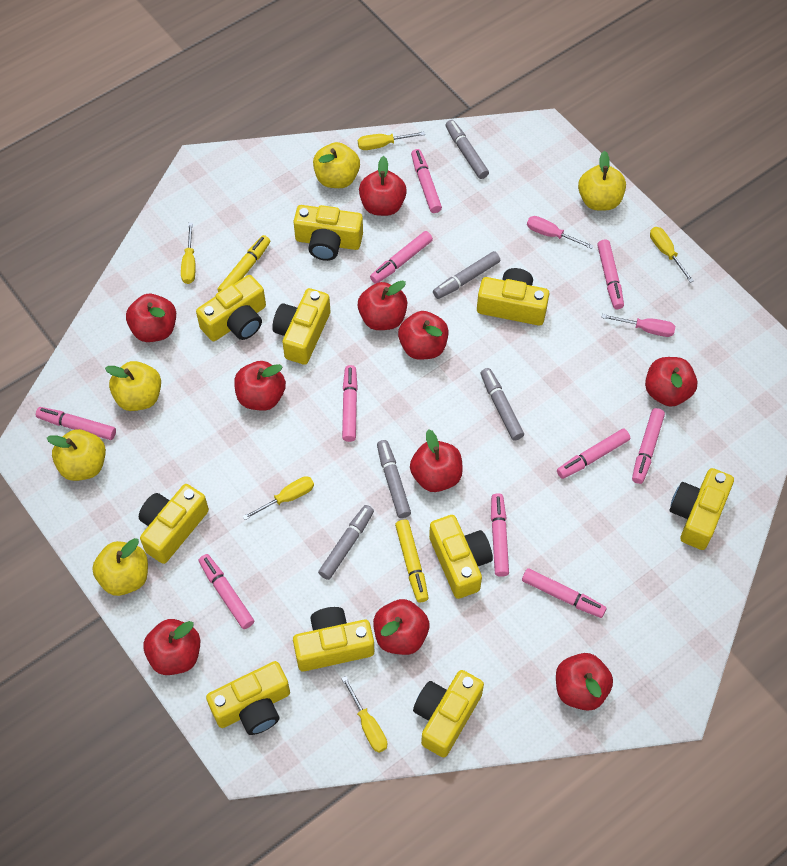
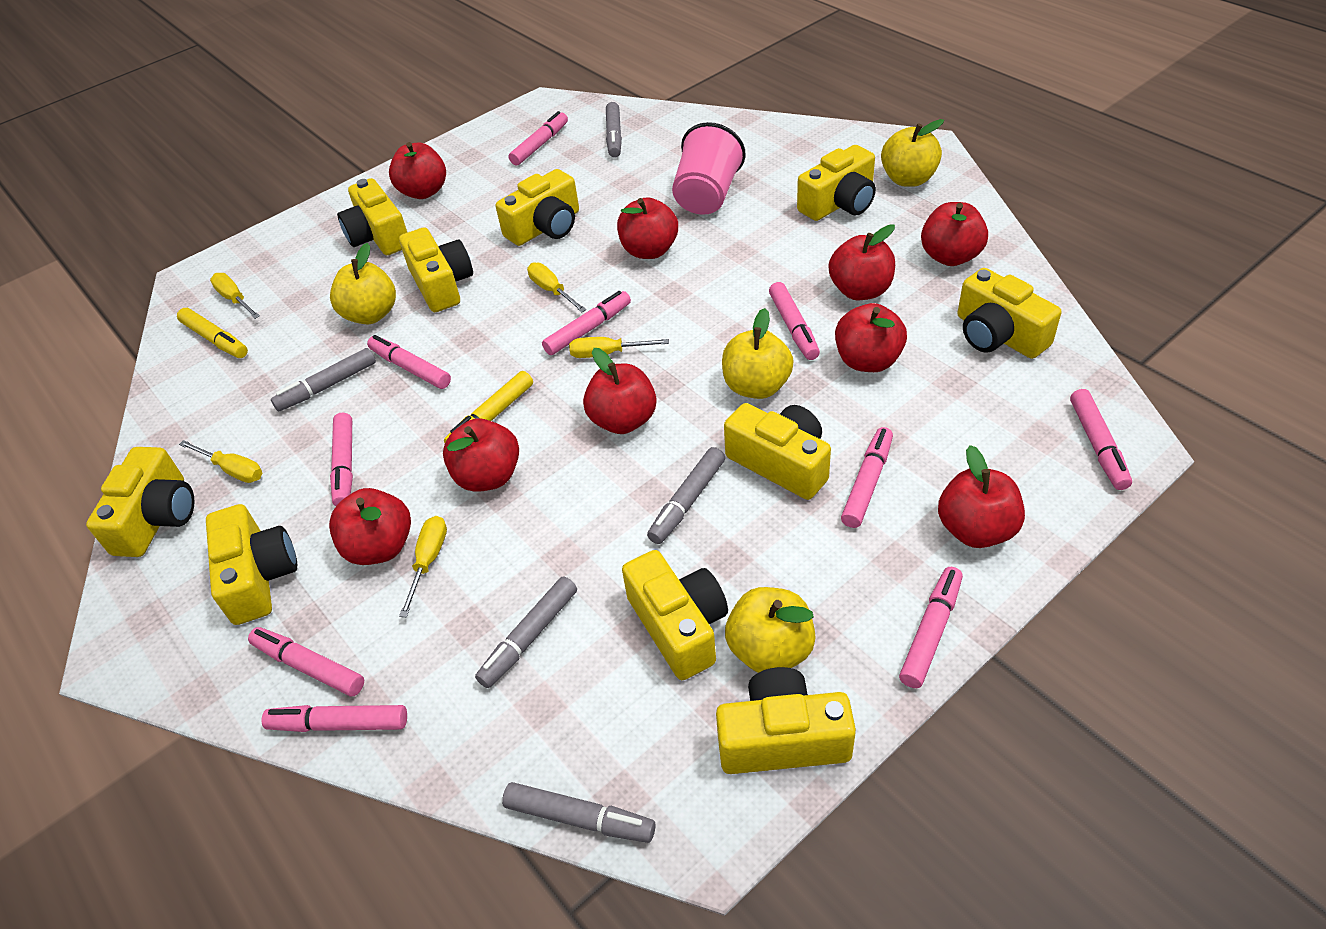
pink cup: 0 -> 1
pink screwdriver: 2 -> 0
red apple: 10 -> 9
yellow apple: 5 -> 4

